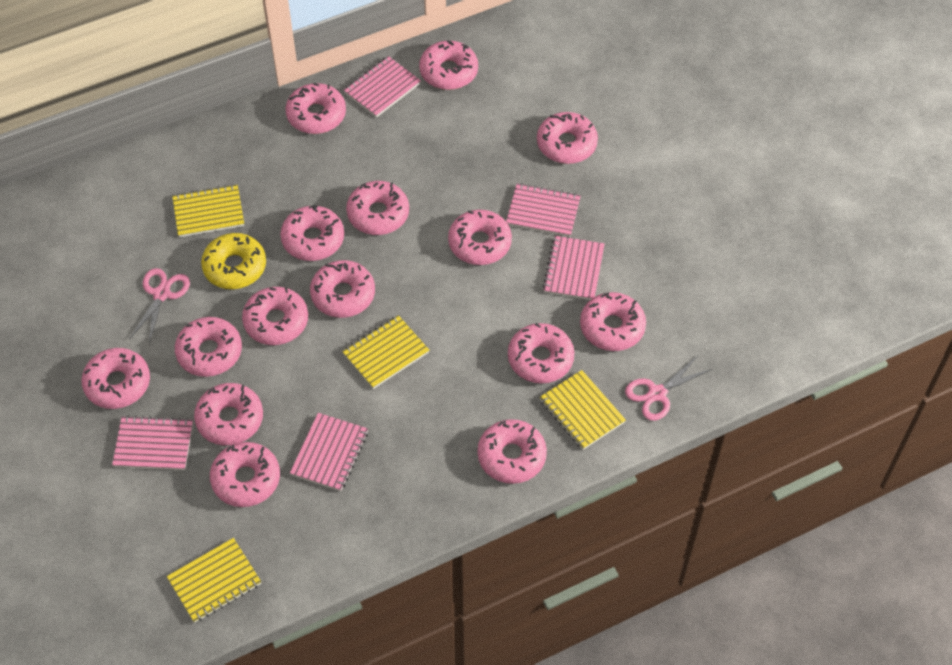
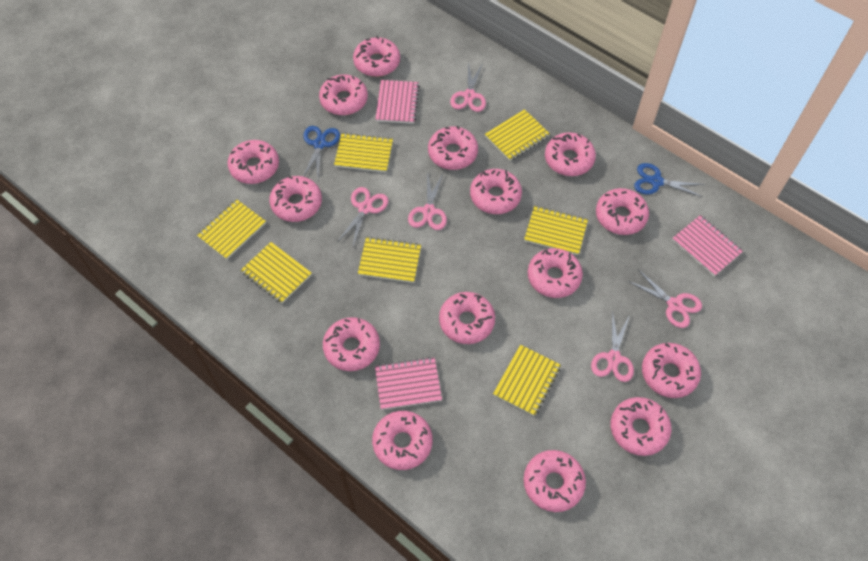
blue scissors: 0 -> 2
pink notebook: 5 -> 3
pink scissors: 2 -> 5
yellow donut: 1 -> 0
yellow notebook: 4 -> 7

